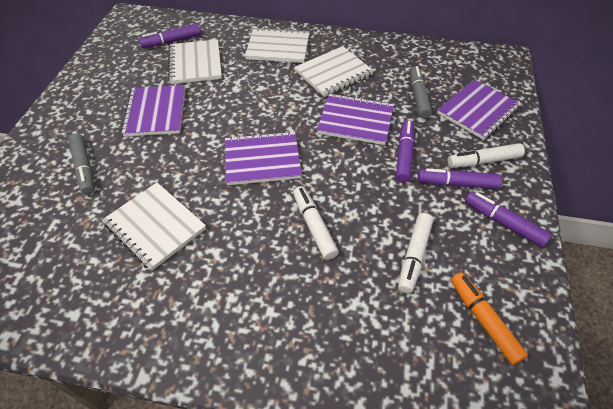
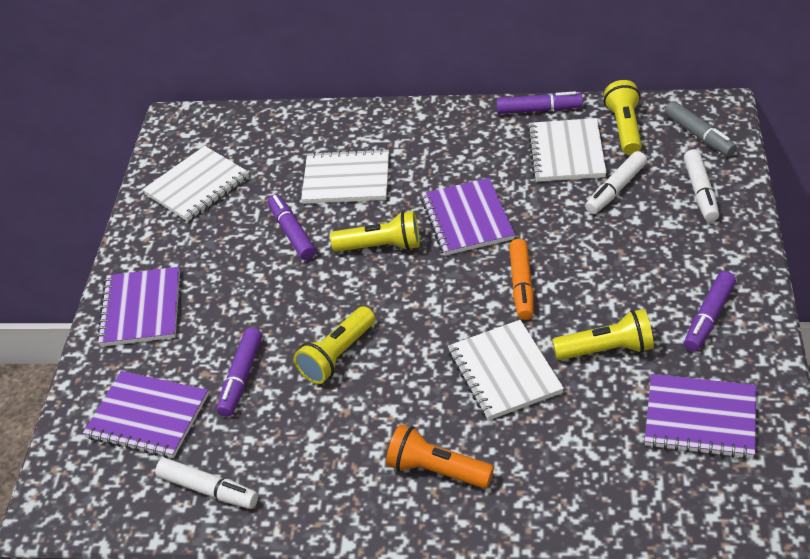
grey marker: 2 -> 1
orange flashlight: 0 -> 1
yellow flashlight: 0 -> 4

